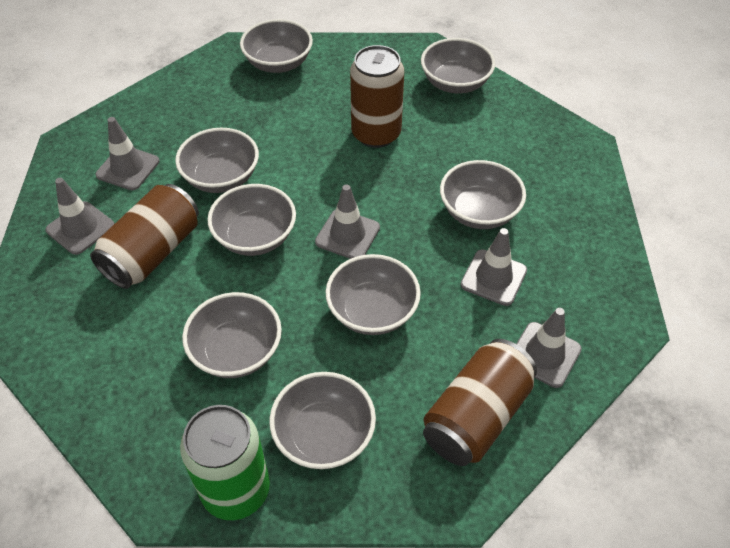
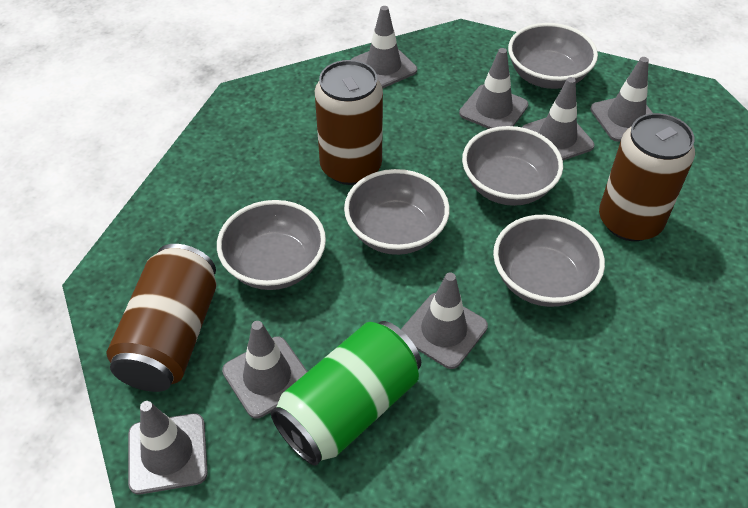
grey bowl: 8 -> 5
grey traffic cone: 5 -> 7

